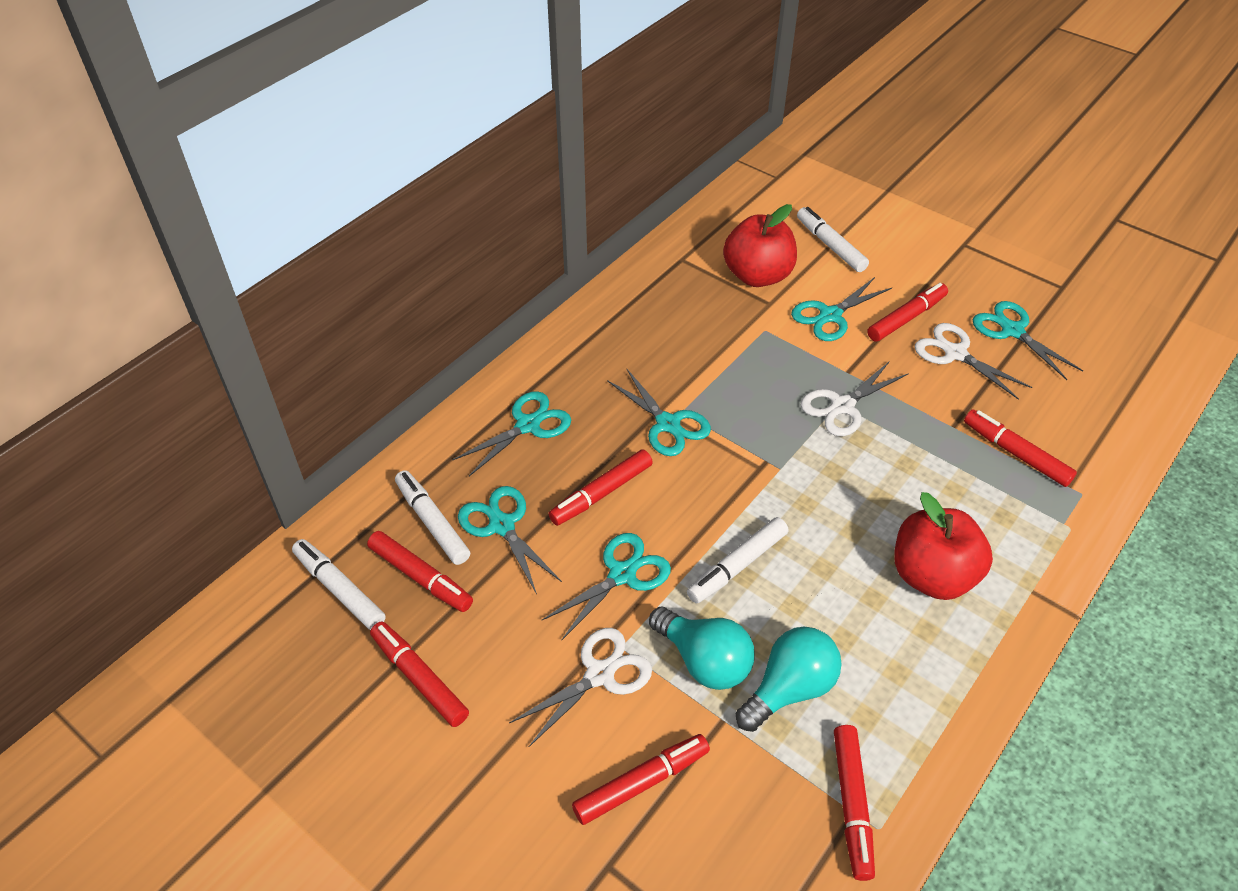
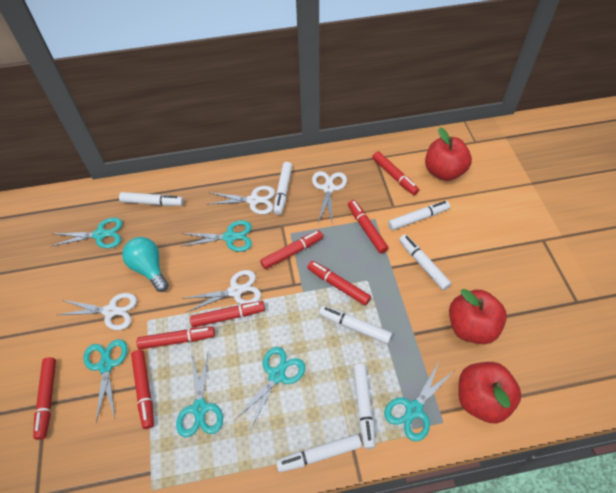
red apple: 2 -> 3
red marker: 7 -> 8
turquoise light bulb: 2 -> 1
white marker: 4 -> 7
white scissors: 3 -> 4

